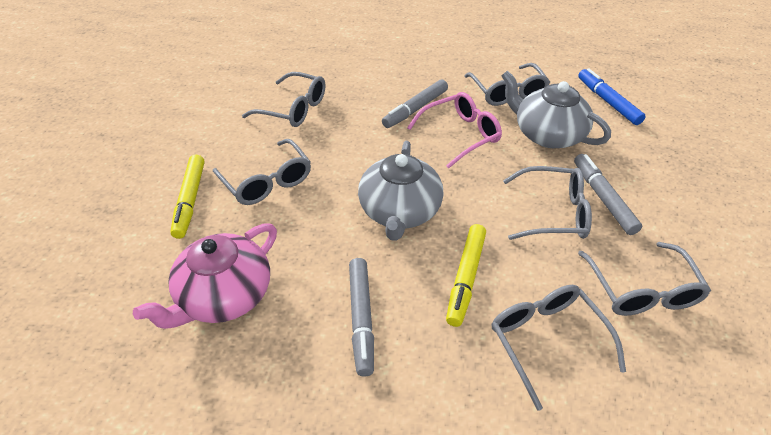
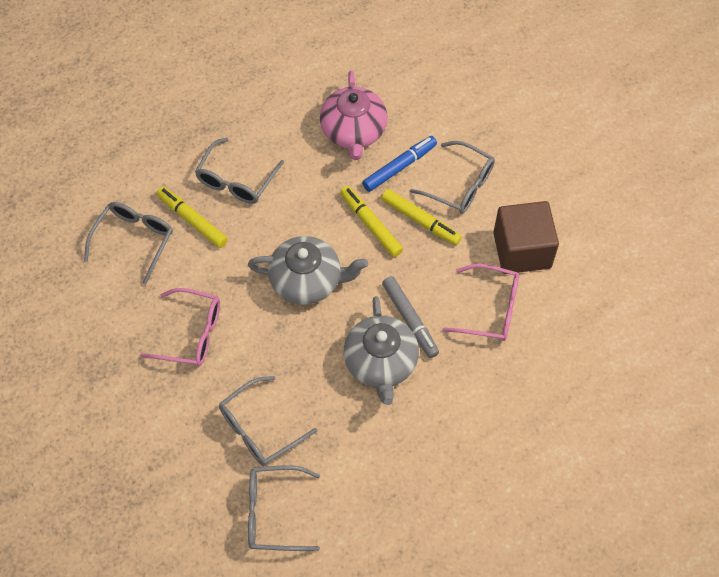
brown cube: 0 -> 1
grey glasses: 6 -> 5
grey marker: 3 -> 1
pink glasses: 1 -> 2
yellow marker: 2 -> 3

